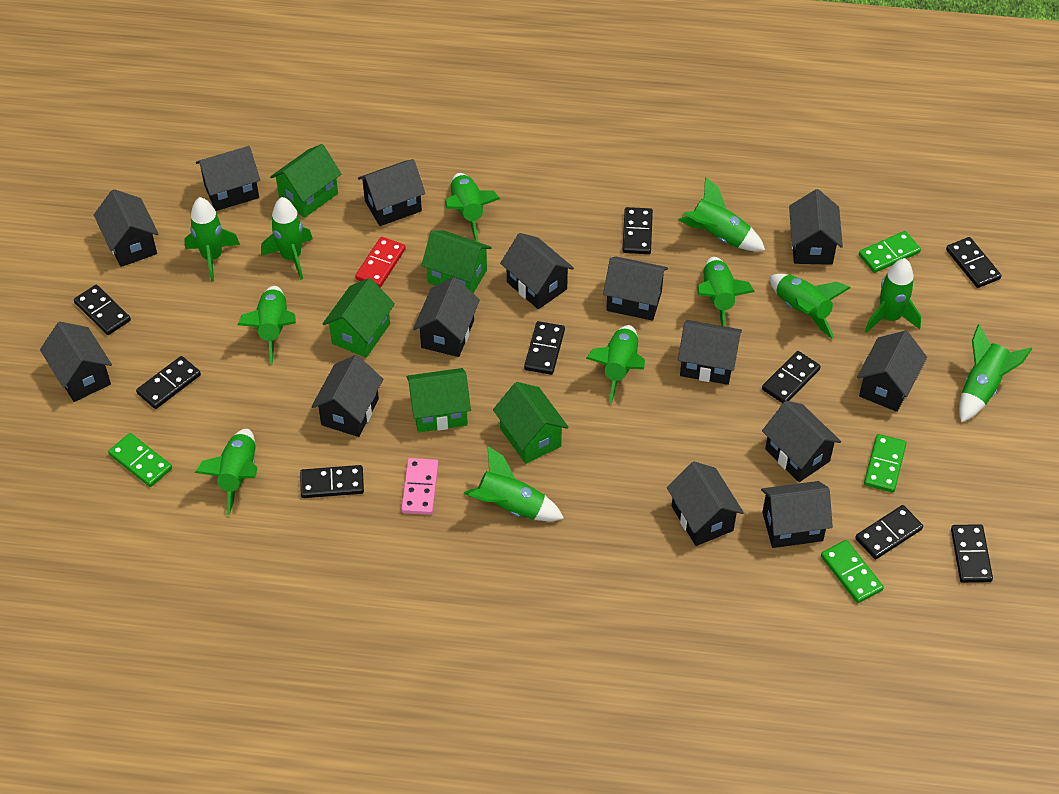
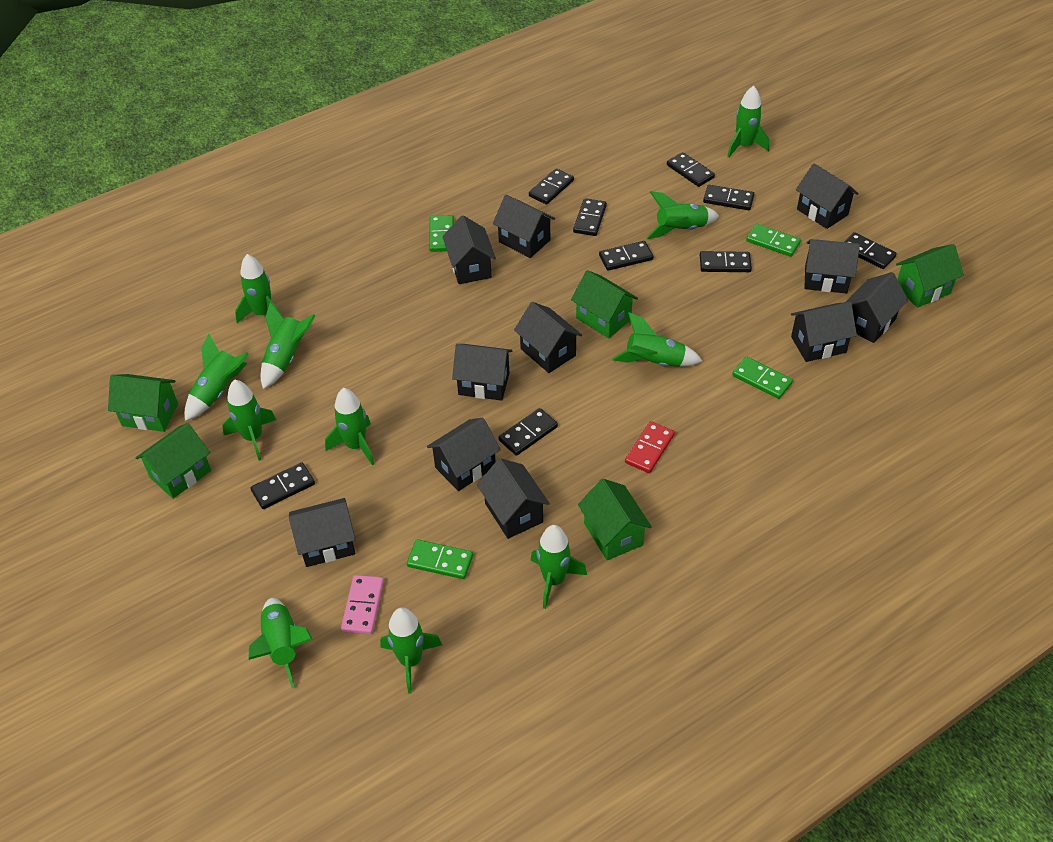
black house: 14 -> 11
green rocket: 12 -> 11

